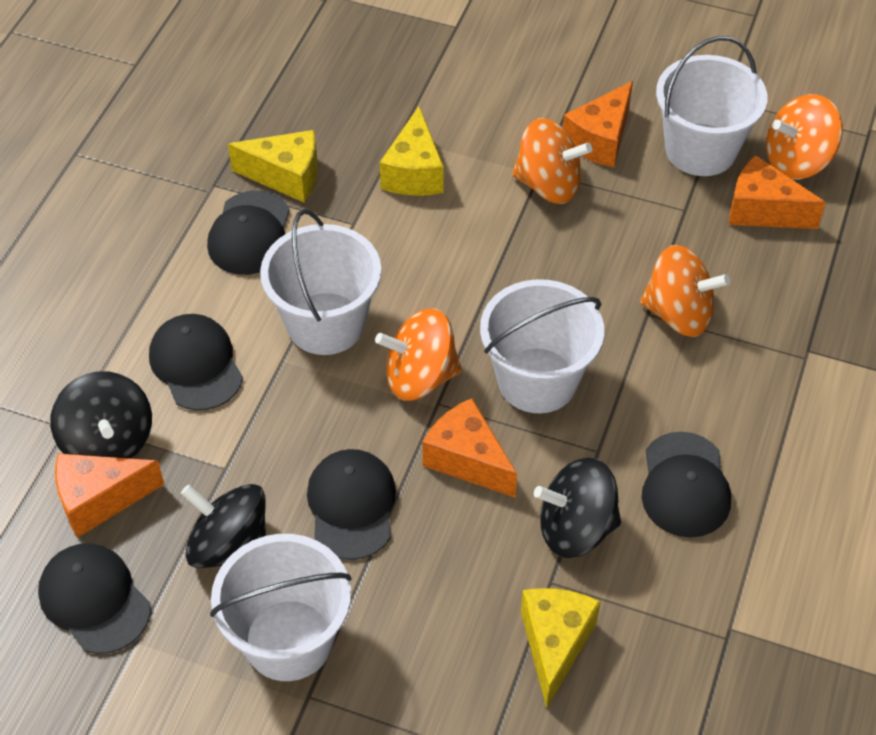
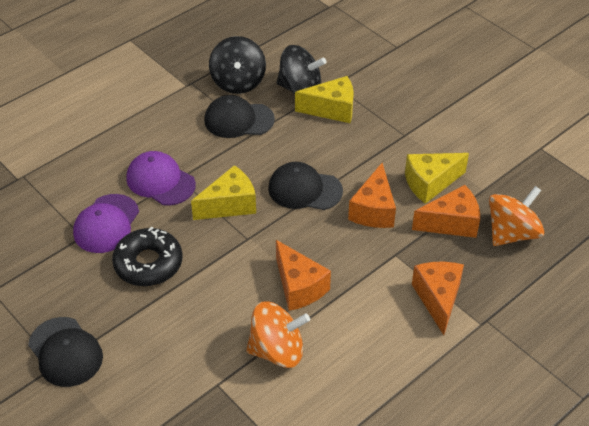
black cap: 5 -> 3
black donut: 0 -> 1
black spinning top: 3 -> 2
orange spinning top: 4 -> 2
purple cap: 0 -> 2
white bucket: 4 -> 0

